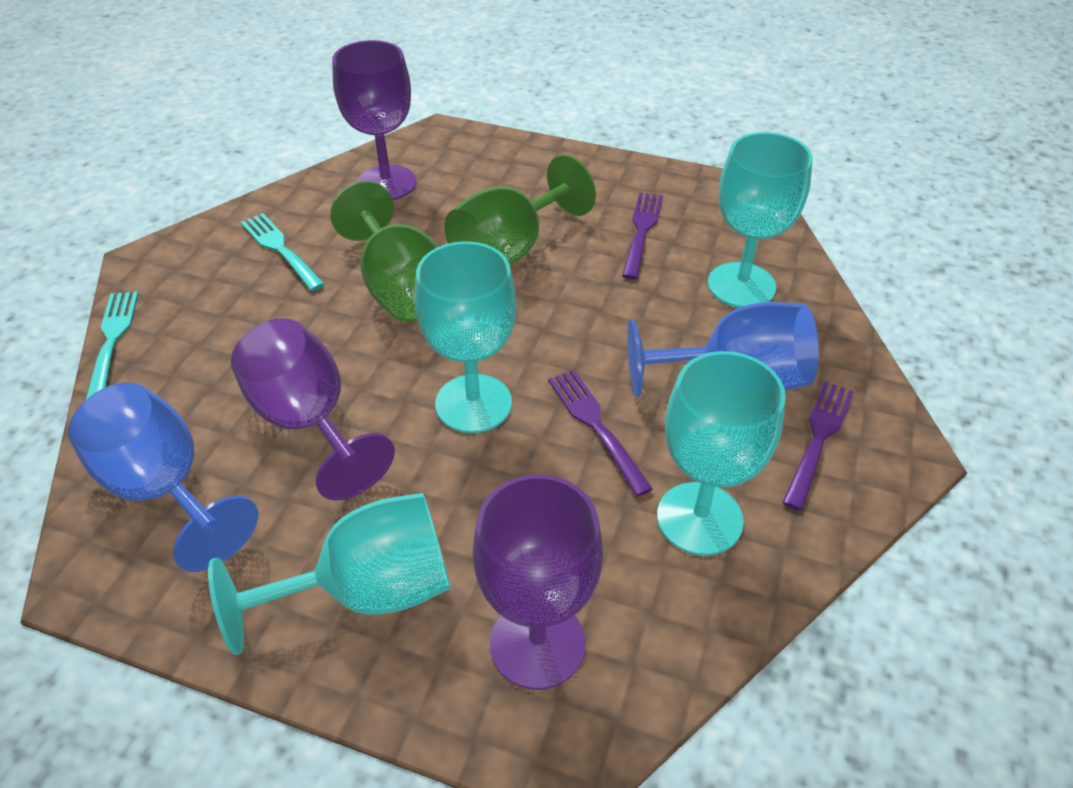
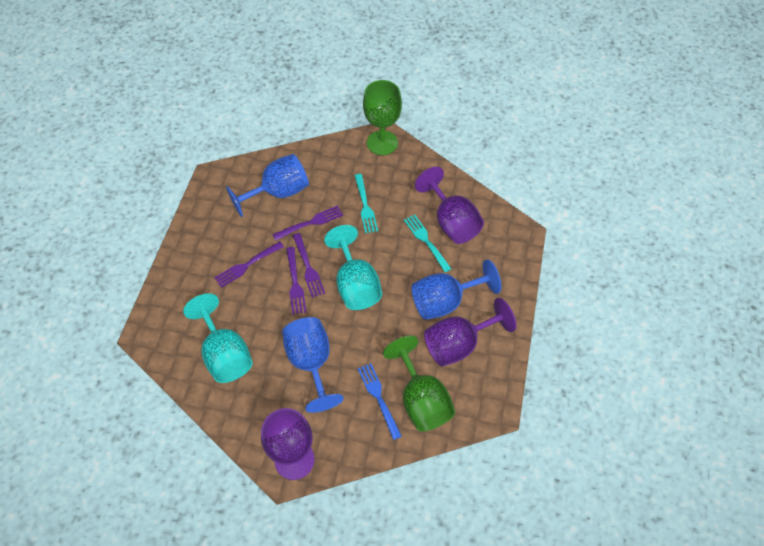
blue fork: 0 -> 1
blue goblet: 2 -> 3
purple fork: 3 -> 4
turquoise goblet: 4 -> 2

